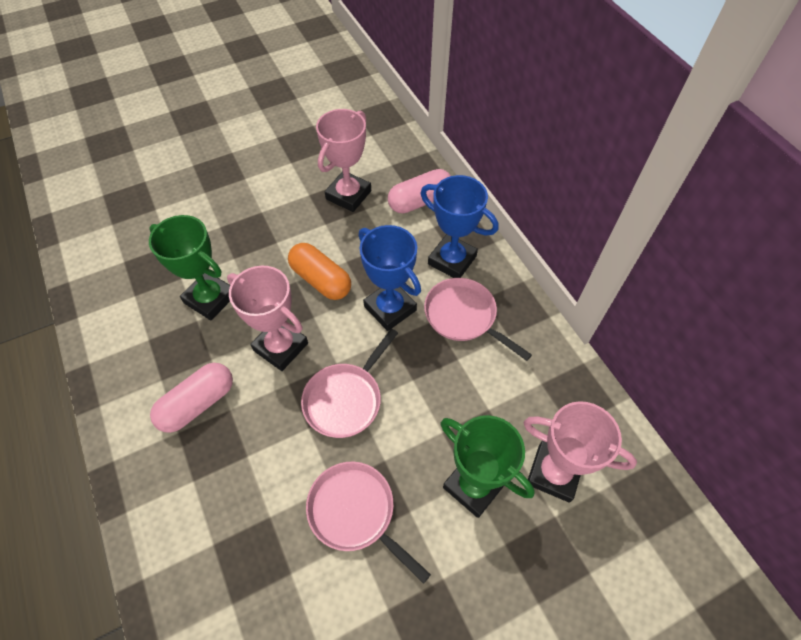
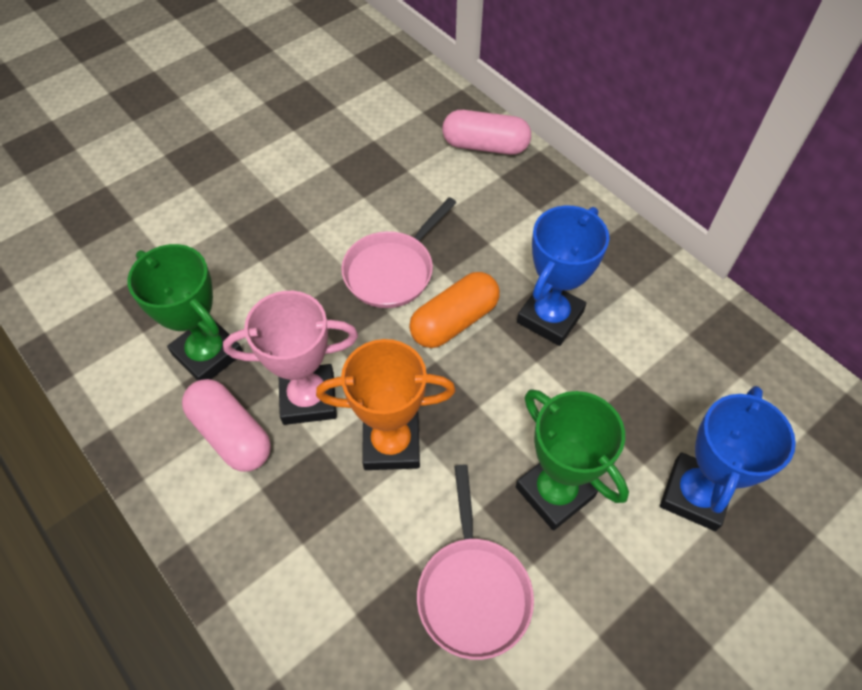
orange trophy: 0 -> 1
pink pan: 3 -> 2
pink trophy: 3 -> 1

